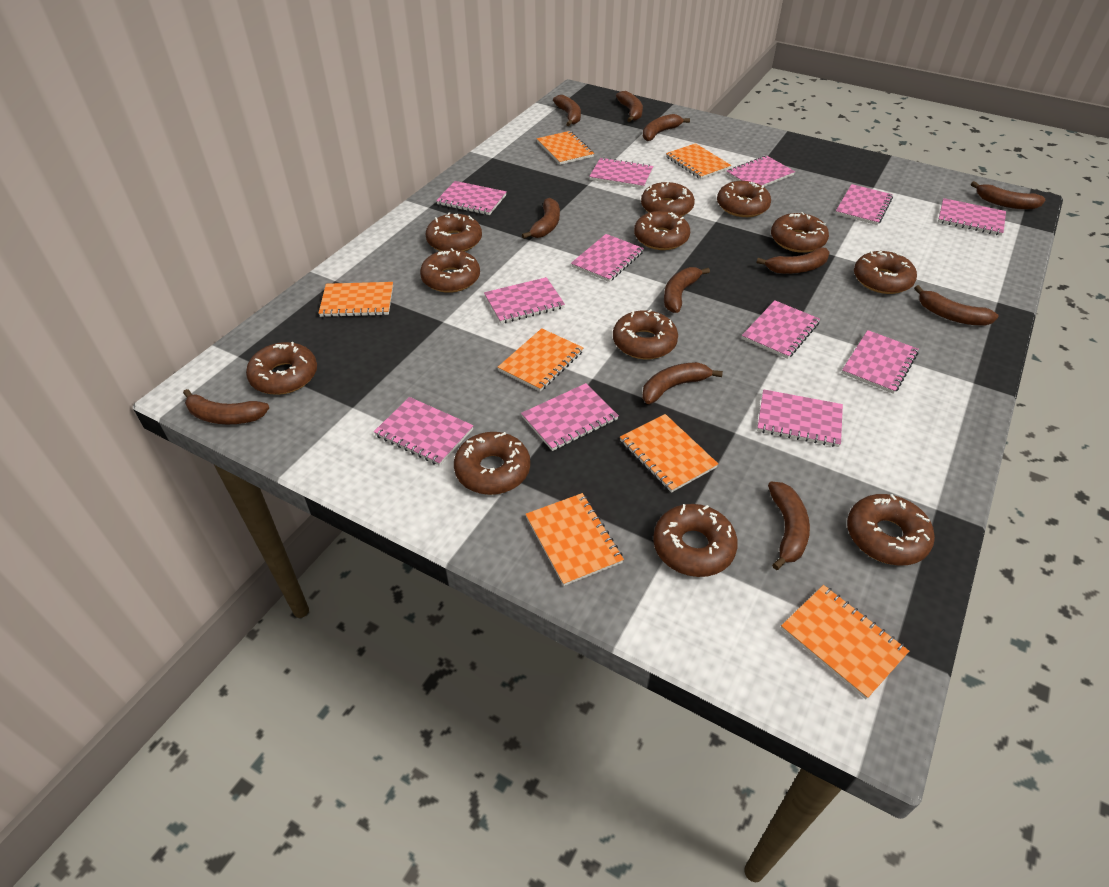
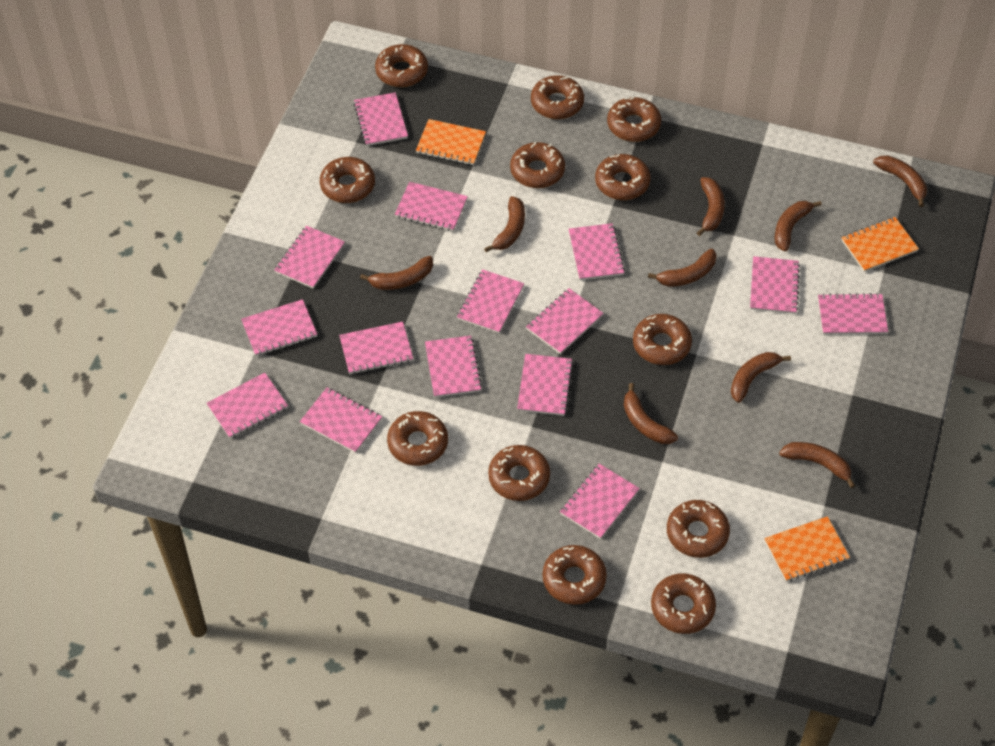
brown banana: 11 -> 9
orange notebook: 7 -> 3
pink notebook: 12 -> 15

